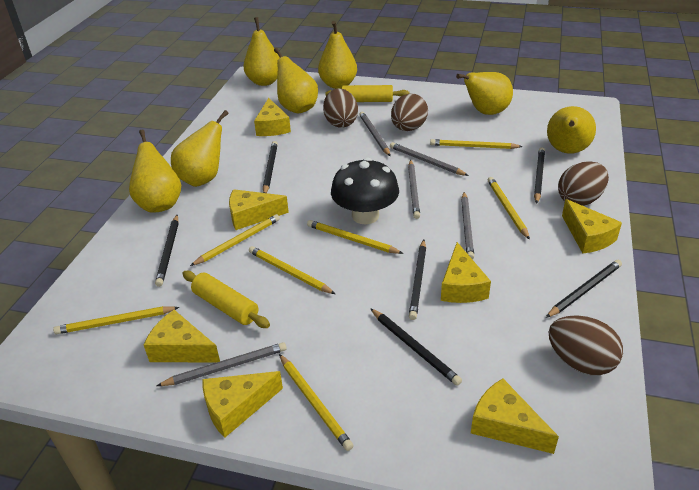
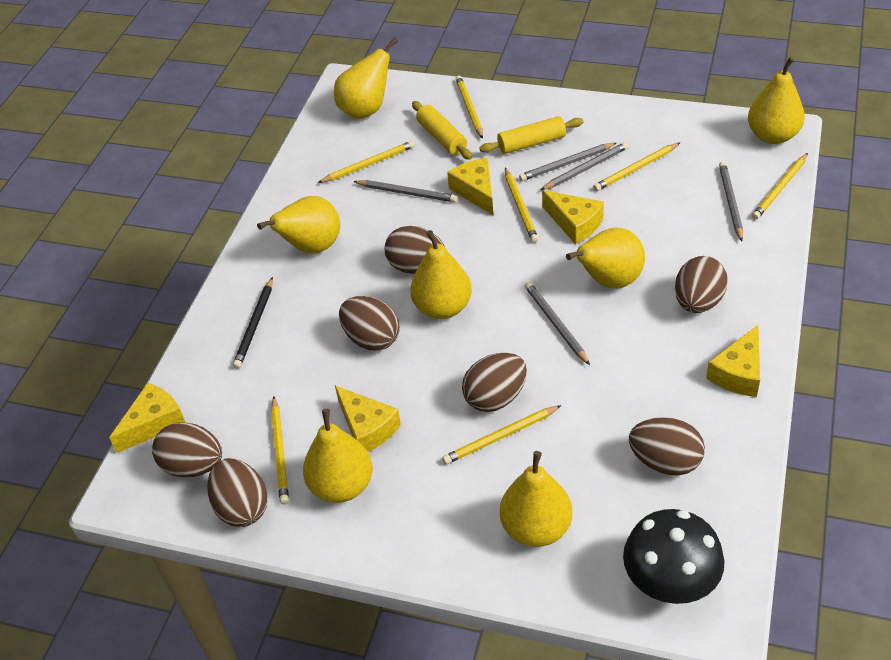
black pencil: 6 -> 1
brown egg: 4 -> 7
yellow cheese: 7 -> 5

